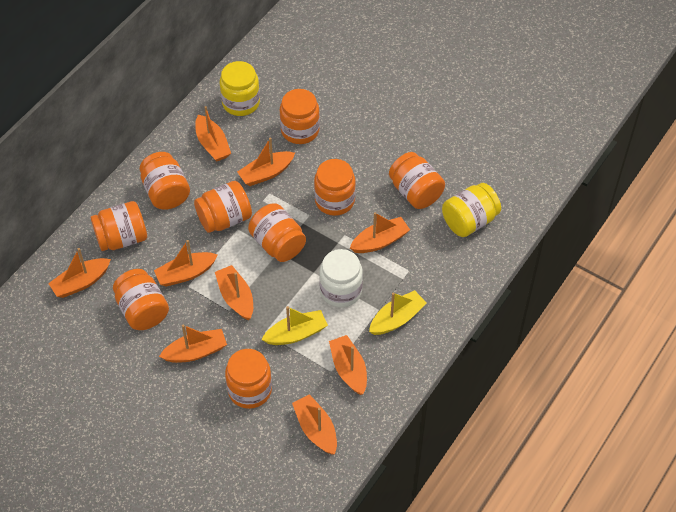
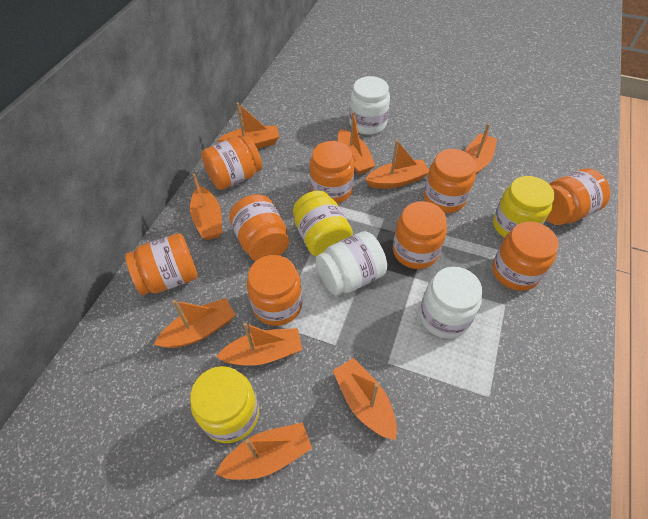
white jar: 1 -> 3
yellow boat: 2 -> 0
yellow jar: 2 -> 3

